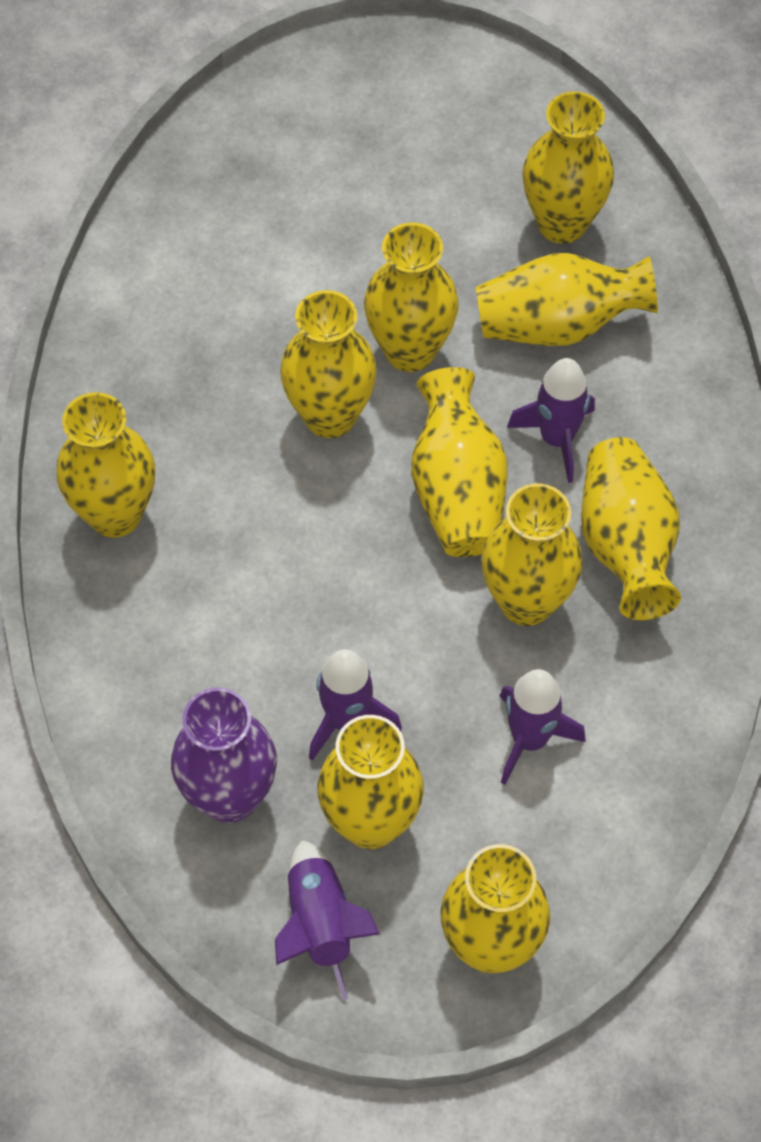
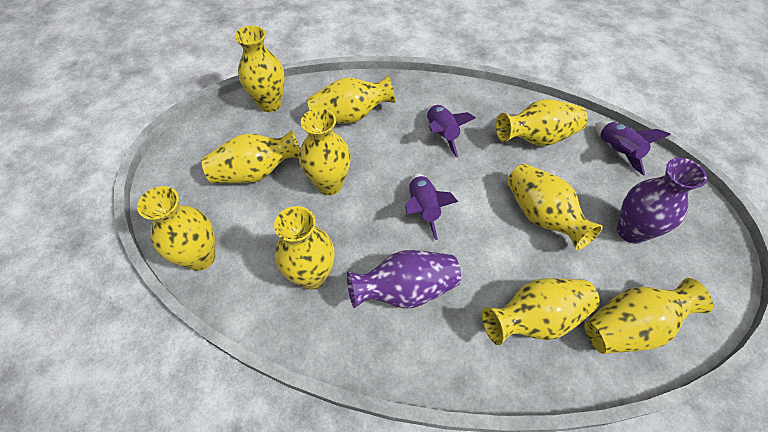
purple rocket: 4 -> 3
purple vase: 1 -> 2

